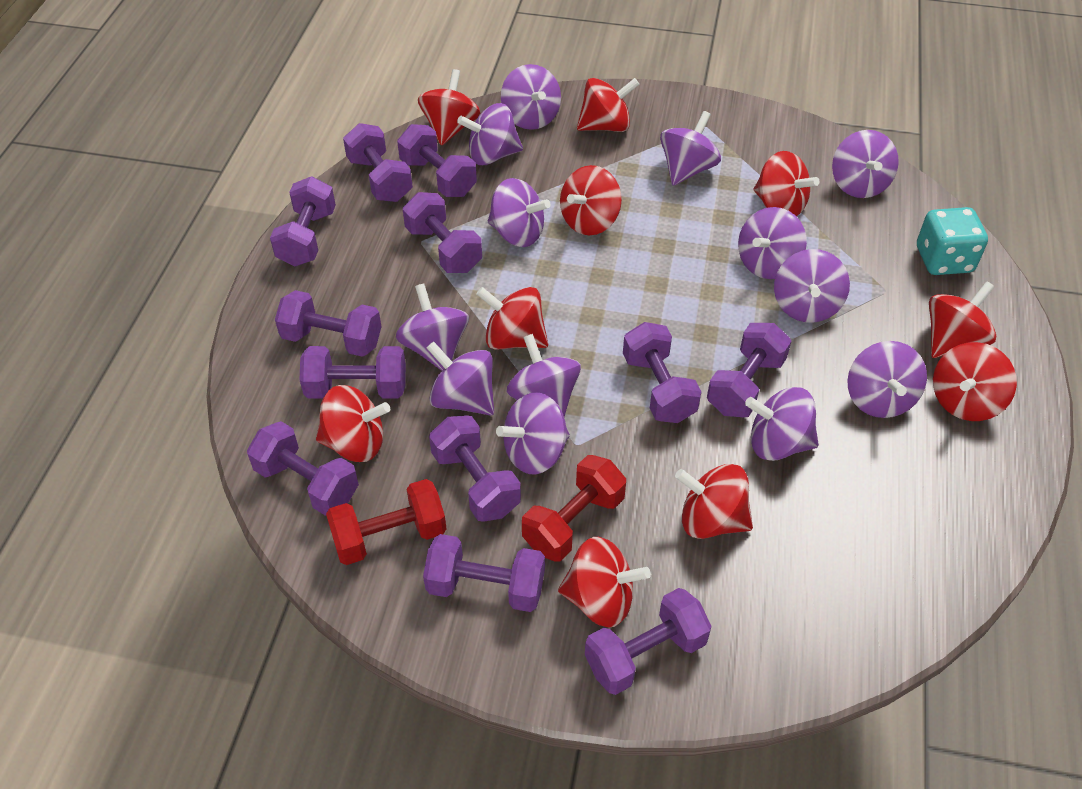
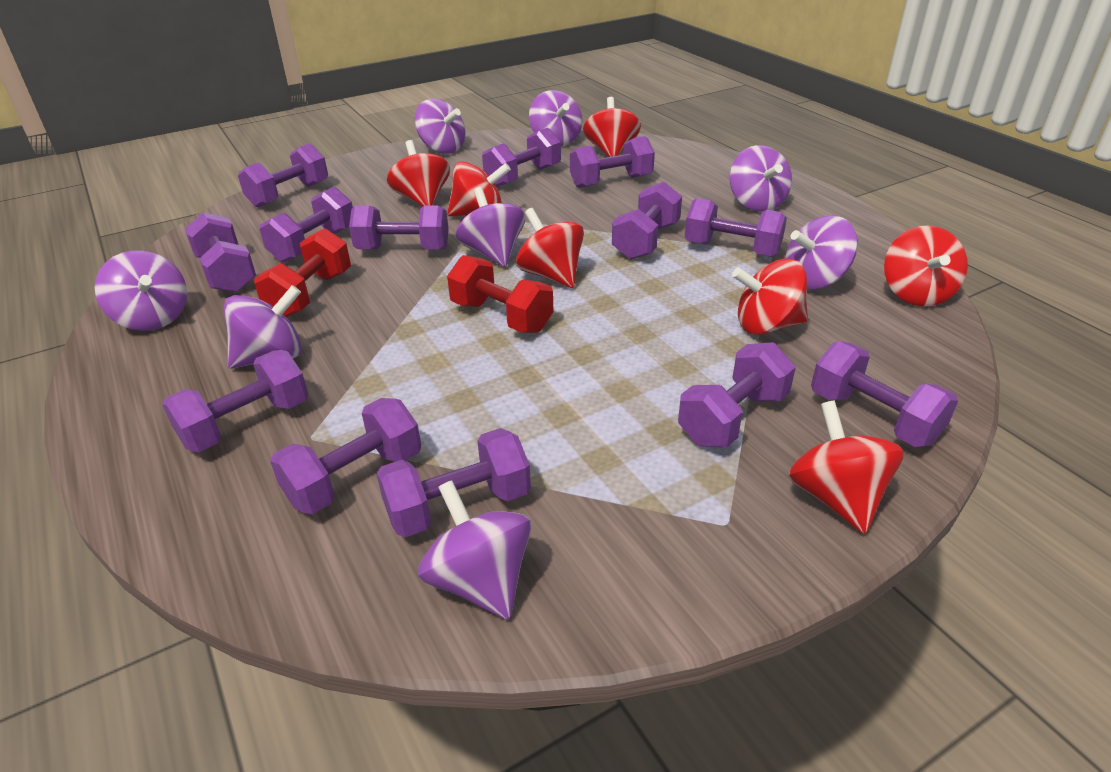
purple dumbbell: 12 -> 13
purple spinning top: 13 -> 8
red spinning top: 10 -> 7
turquoise dice: 1 -> 0

